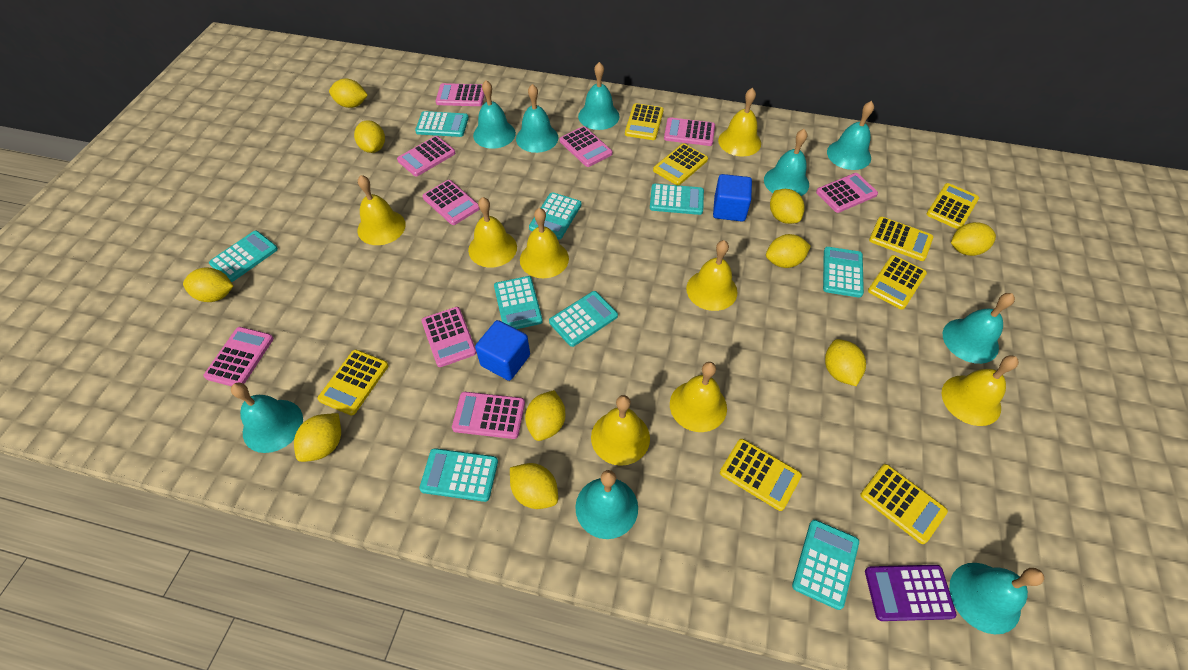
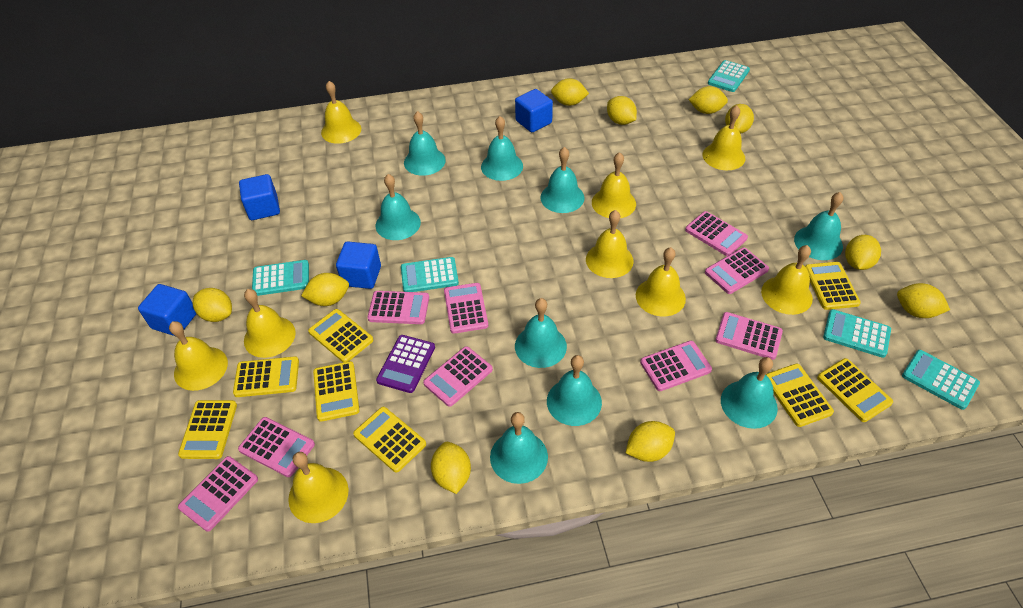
blue cube: 2 -> 4
turquoise calculator: 9 -> 5
yellow bell: 8 -> 9

